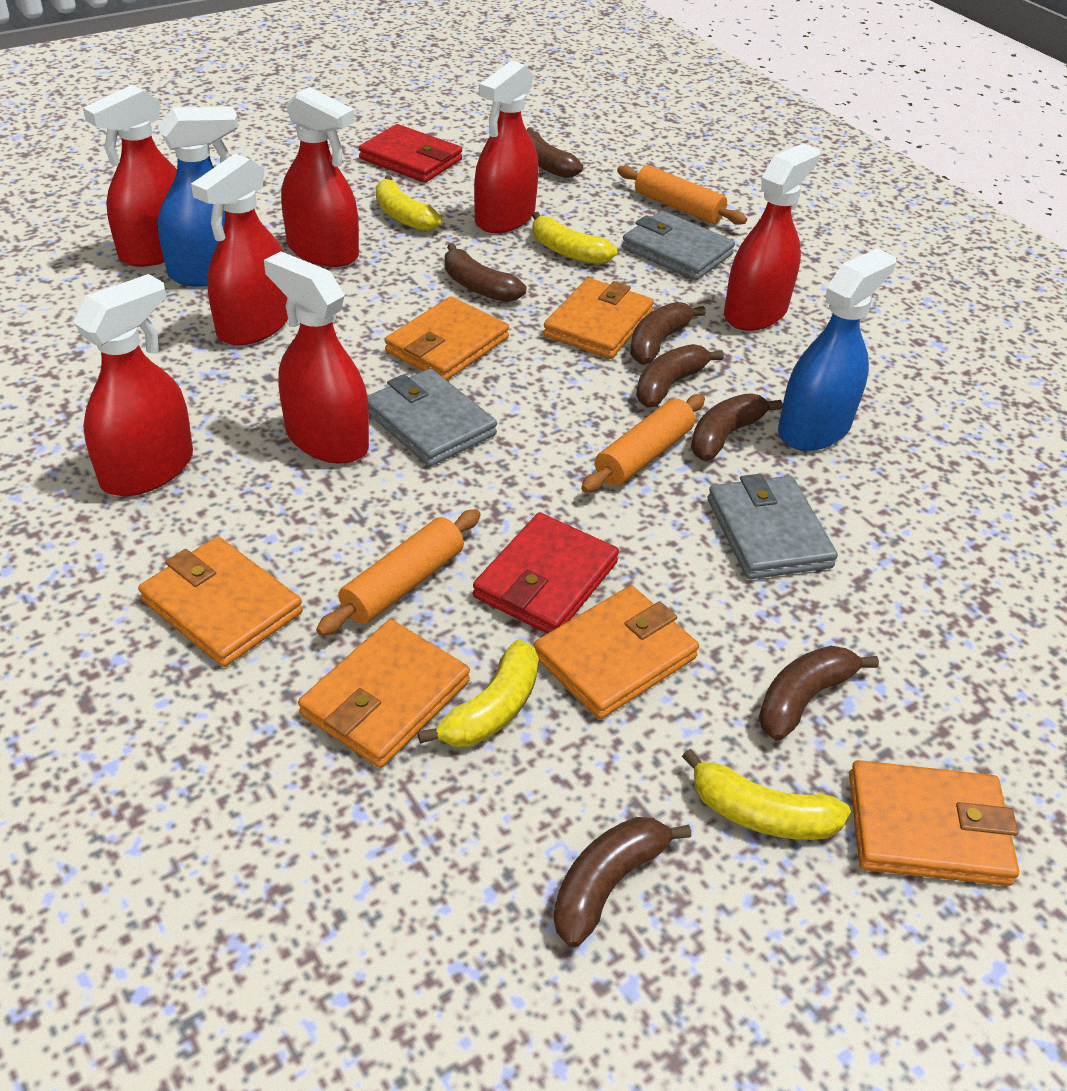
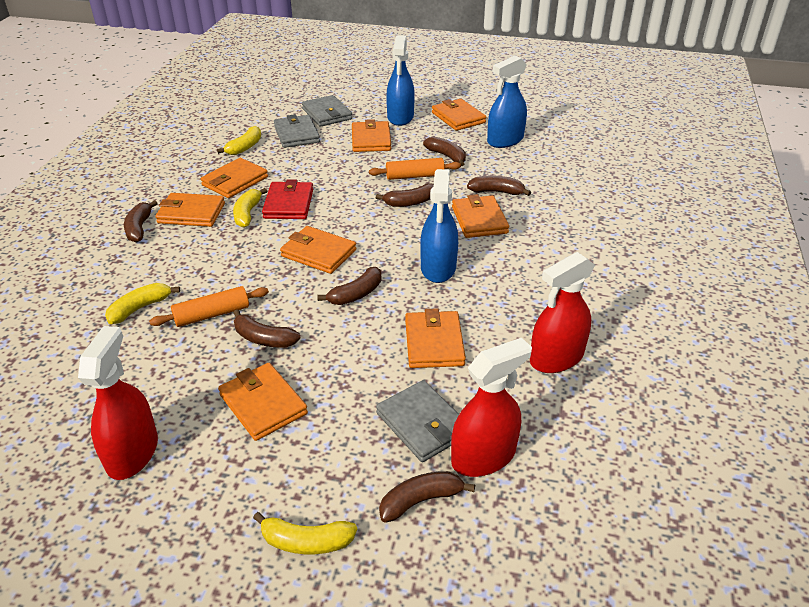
blue spray bottle: 2 -> 3
orange rolling pin: 3 -> 2
orange wallet: 6 -> 8
red spray bottle: 7 -> 3
red wallet: 2 -> 1

